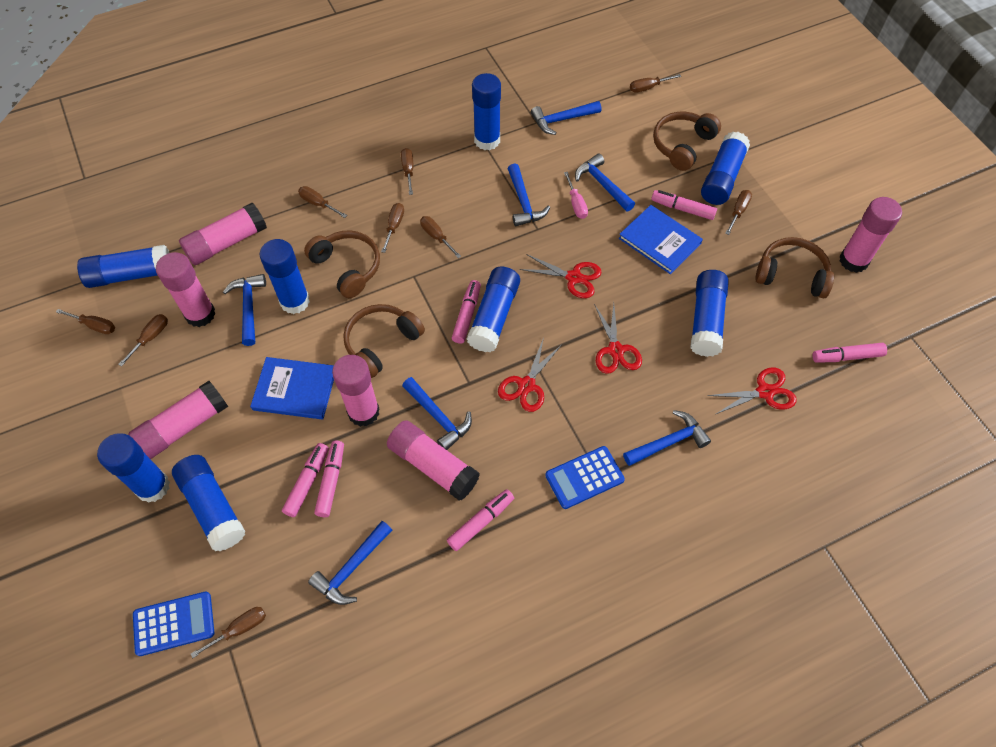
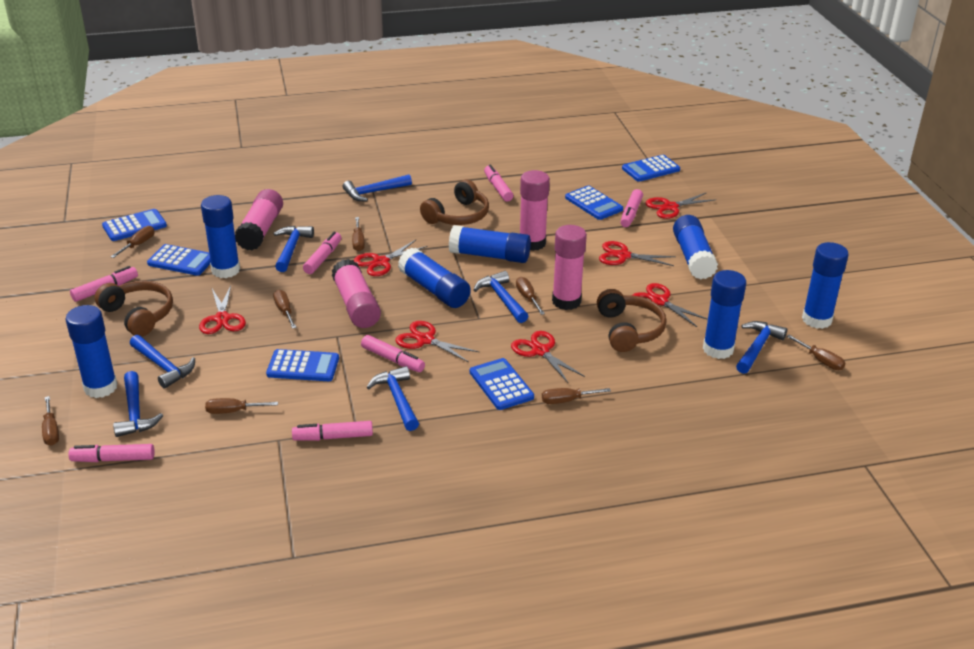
blue book: 2 -> 0
blue calculator: 2 -> 6
blue glue stick: 8 -> 7
brown headphones: 4 -> 3
brown screwdriver: 9 -> 8
pink glue stick: 6 -> 4
pink marker: 6 -> 7
pink screwdriver: 1 -> 0
red scissors: 4 -> 7

